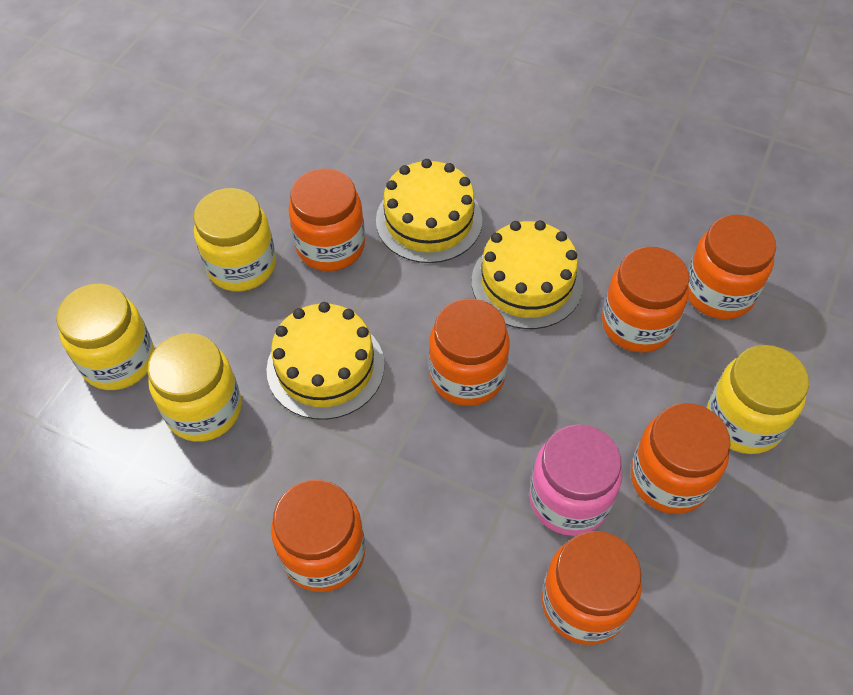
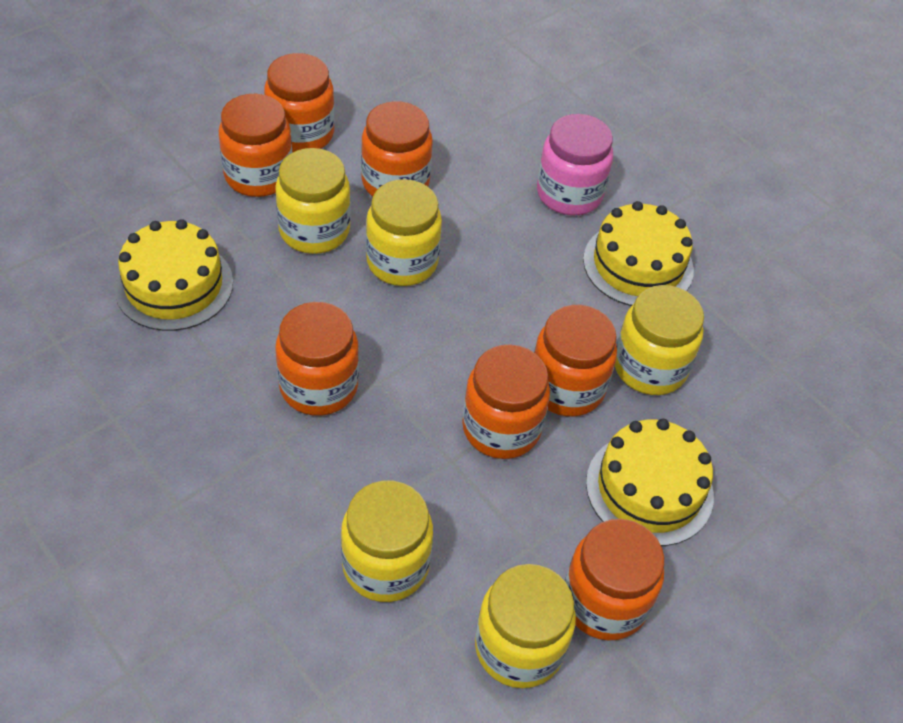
yellow jar: 4 -> 5

